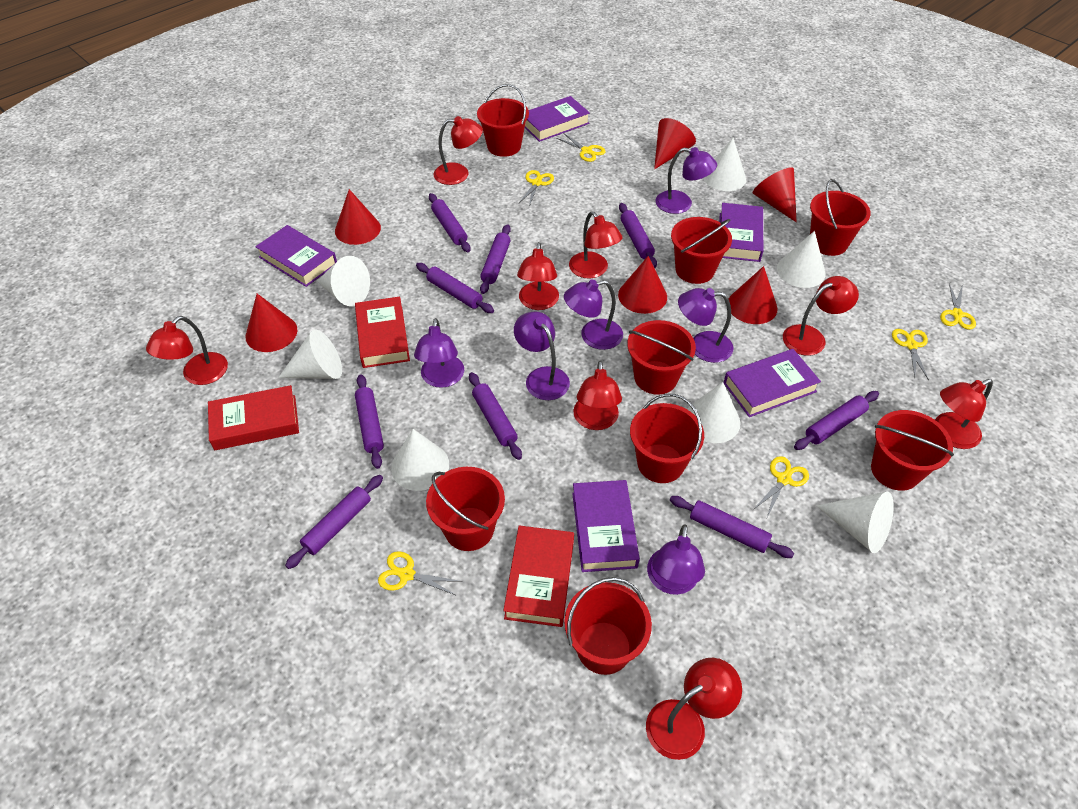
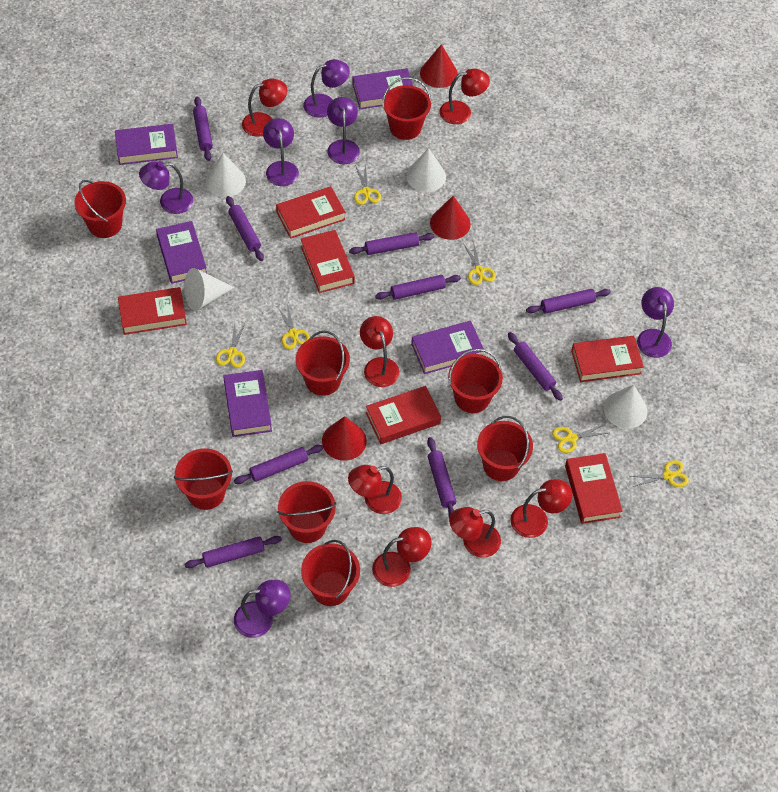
red book: 3 -> 6
red cone: 6 -> 3
red lamp: 8 -> 7
white cone: 7 -> 4

